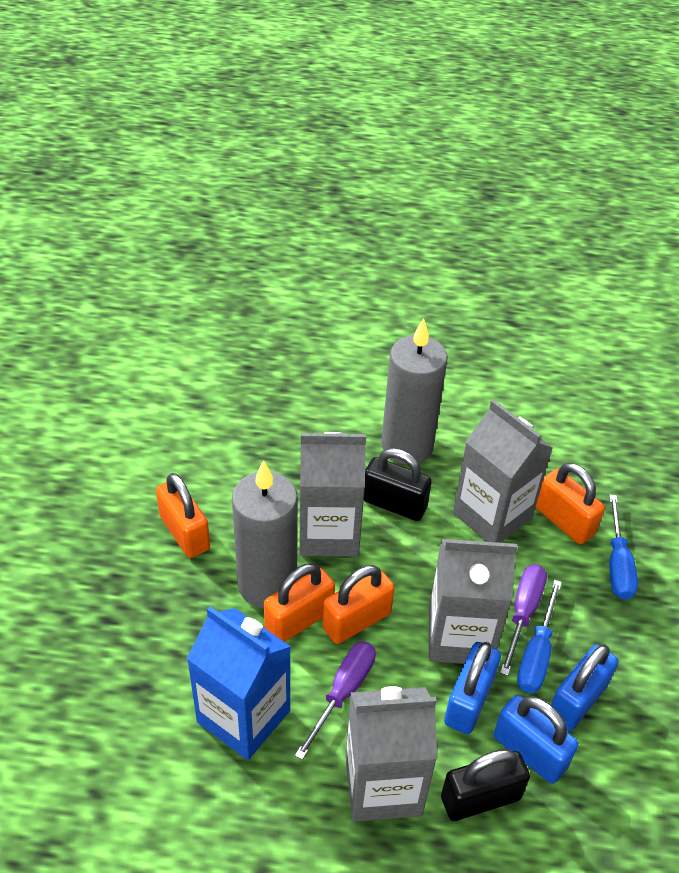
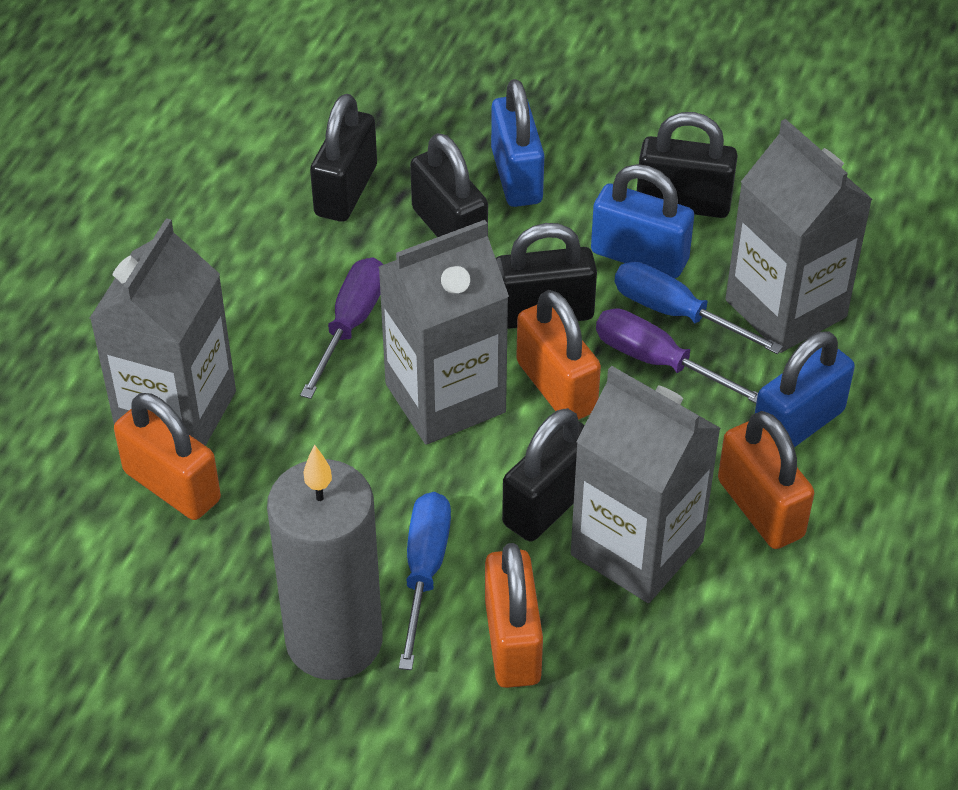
black padlock: 2 -> 5
blue carton: 1 -> 0
grey candle: 2 -> 1

